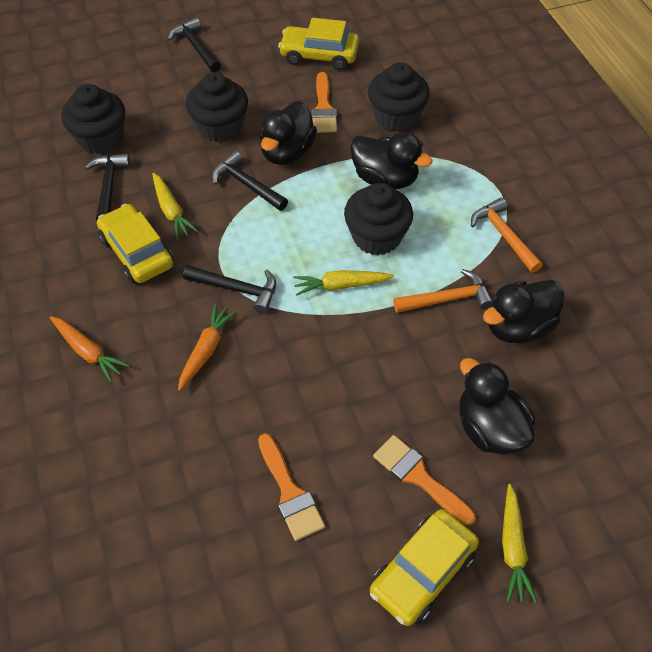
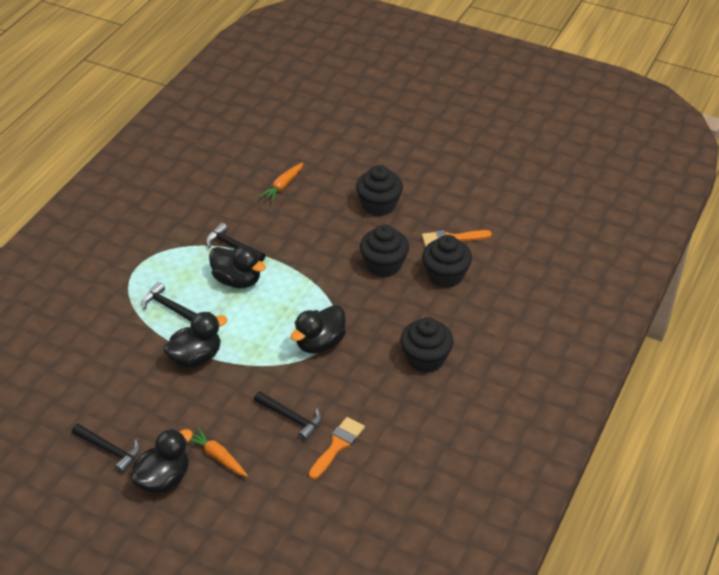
orange brush: 3 -> 2
orange hammer: 2 -> 0
yellow car: 3 -> 0
yellow carrot: 3 -> 0

